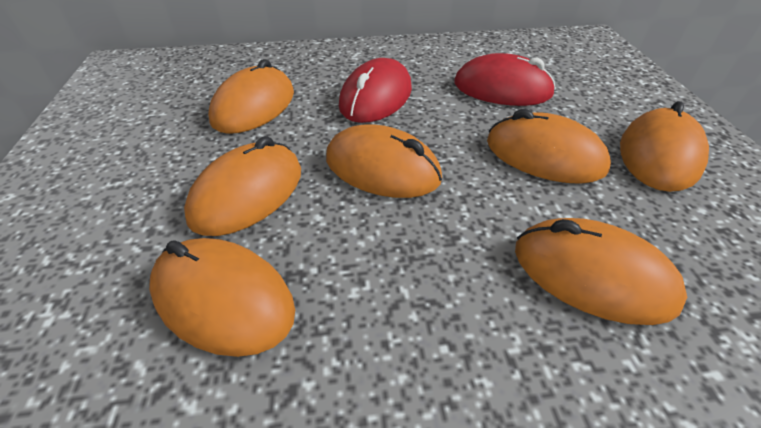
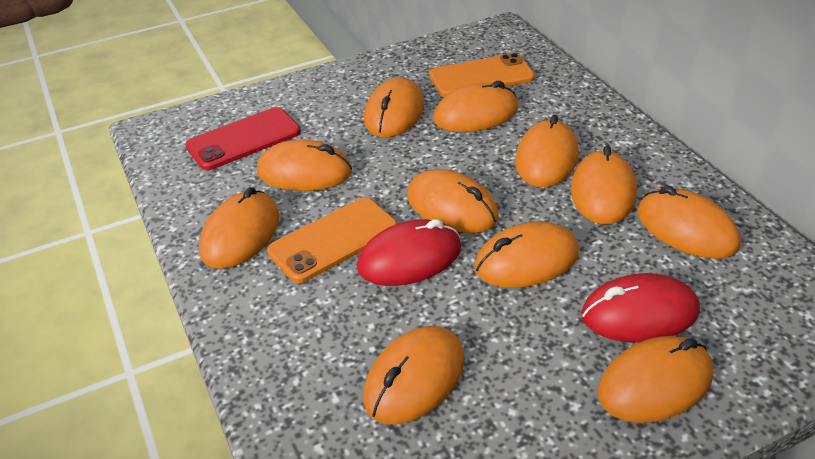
orange mouse: 7 -> 11
orange phone: 0 -> 2
red phone: 0 -> 1

